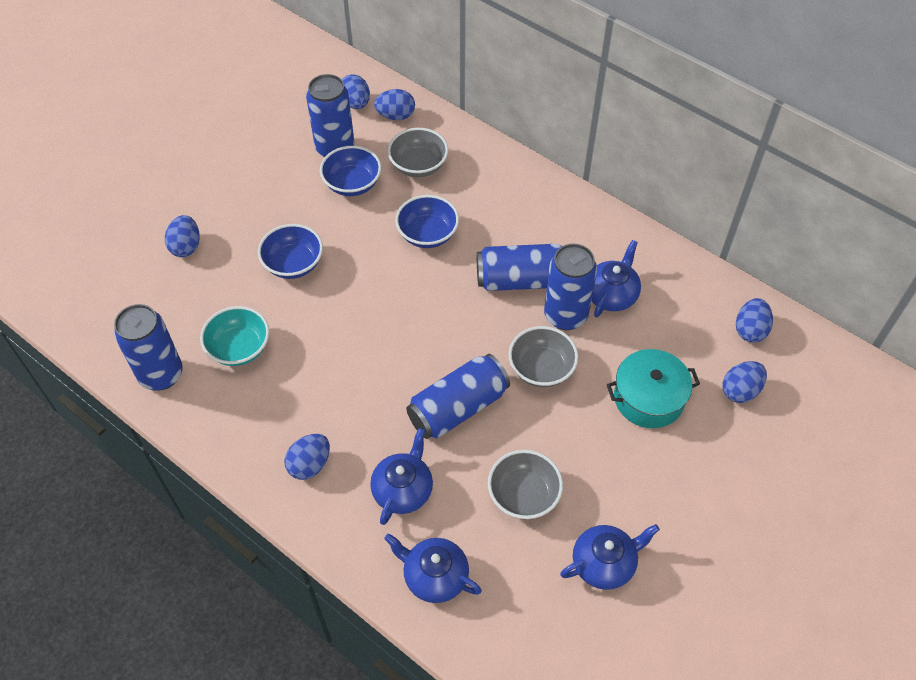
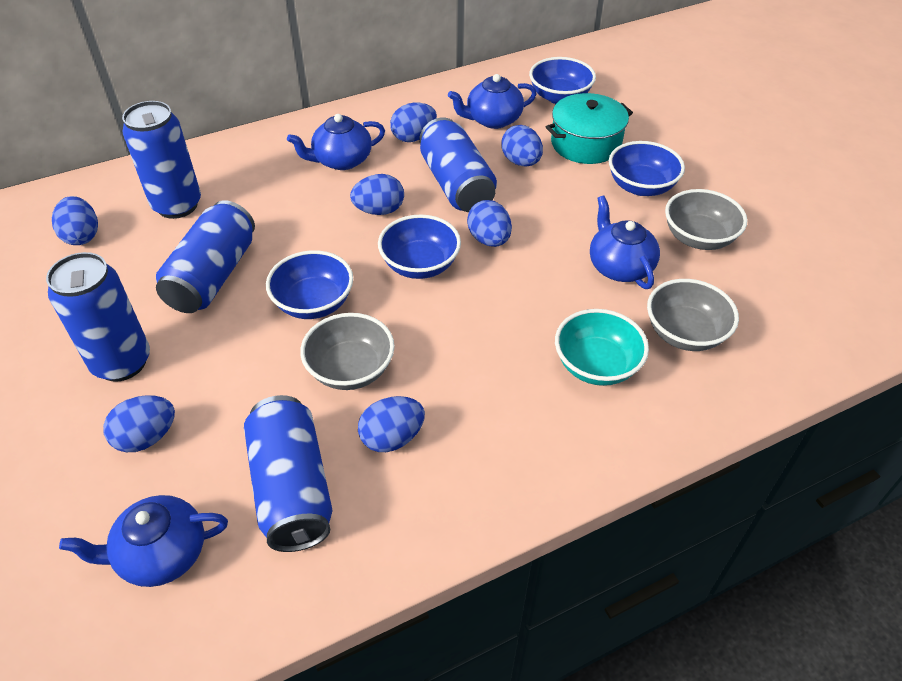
blue bowl: 3 -> 4
blue egg: 6 -> 7

